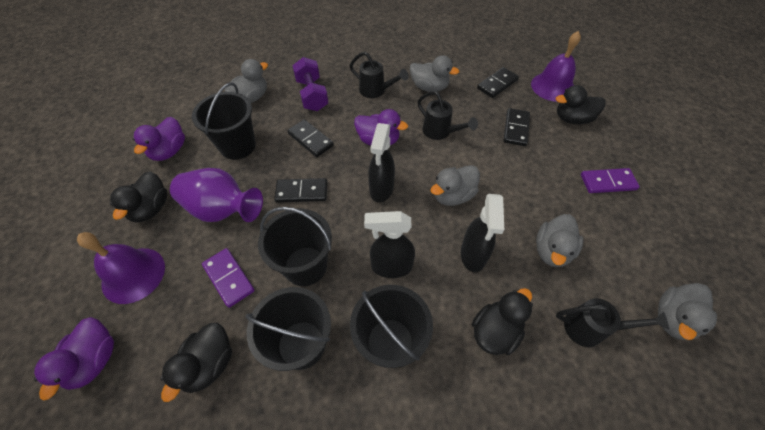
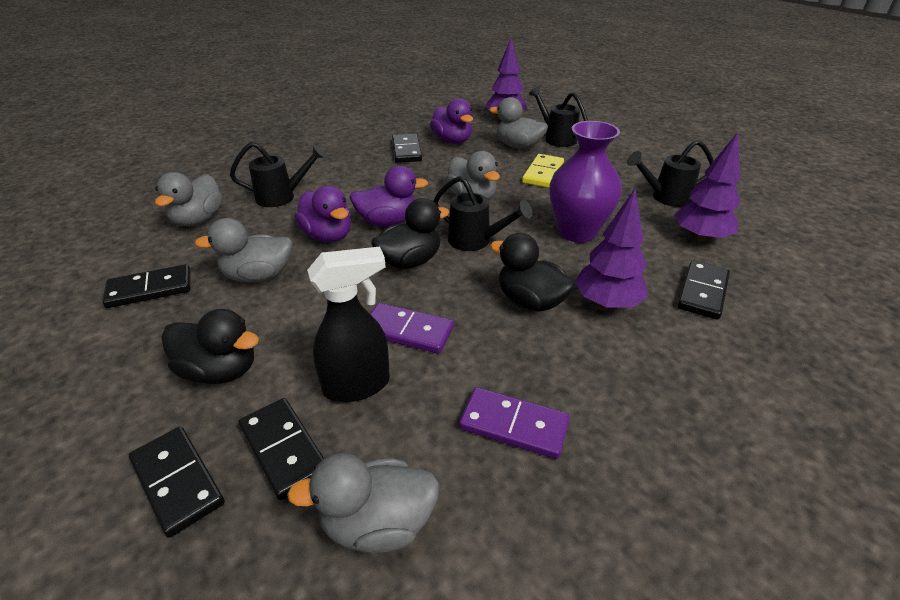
black bucket: 4 -> 0
black domino: 4 -> 5
black duck: 4 -> 3
black spray bottle: 3 -> 1
black watering can: 3 -> 4
purple bell: 2 -> 0
purple dumbbell: 1 -> 0
purple tree: 0 -> 3
yellow domino: 0 -> 1

